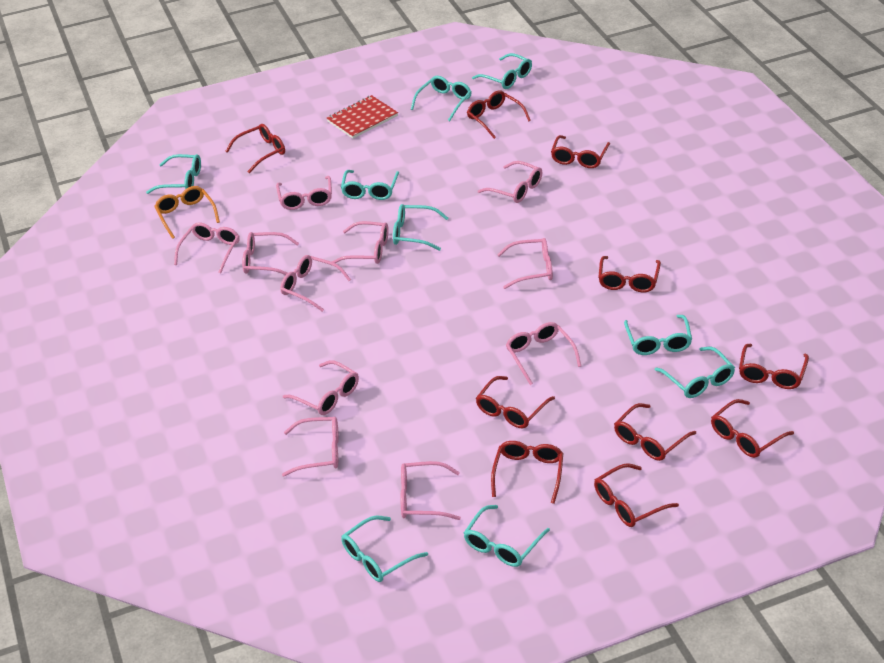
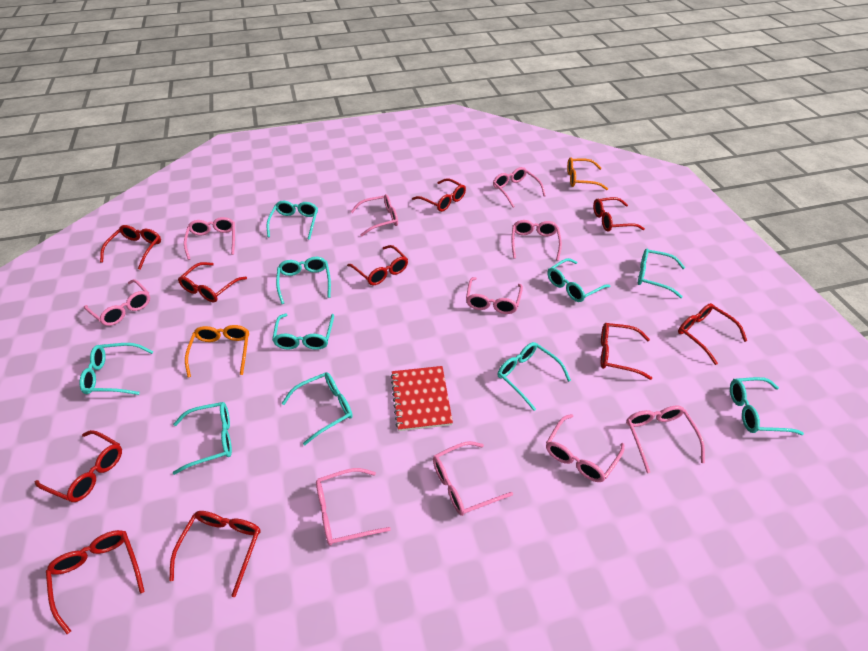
orange glasses: 1 -> 2
pink glasses: 11 -> 10
turquoise glasses: 9 -> 10

